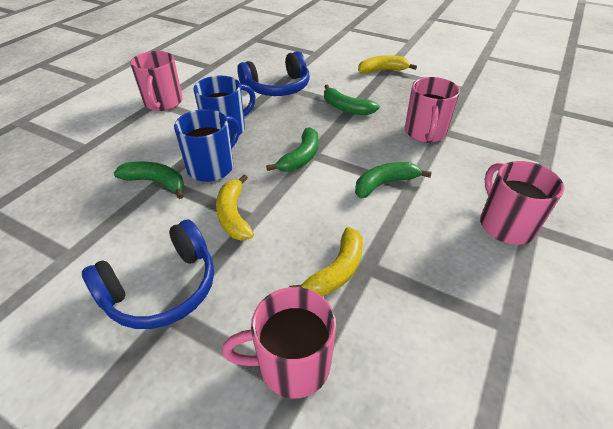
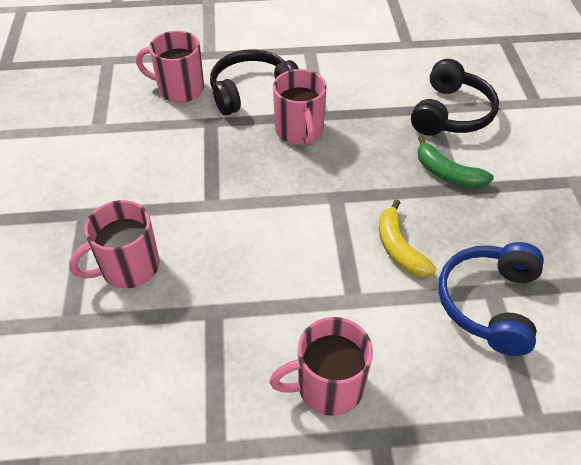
black headphones: 0 -> 2
blue headphones: 2 -> 1
blue mug: 2 -> 0
green banana: 4 -> 1
yellow banana: 3 -> 1

